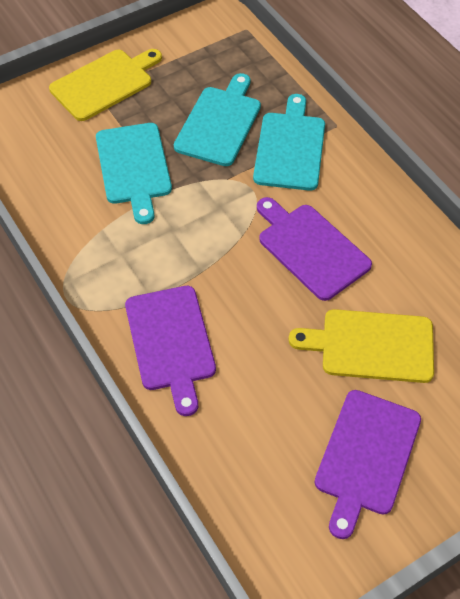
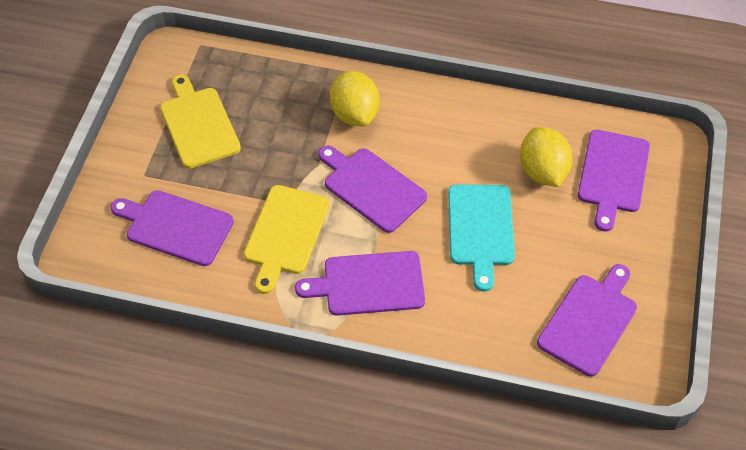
purple cutting board: 3 -> 5
turquoise cutting board: 3 -> 1
yellow lemon: 0 -> 2

